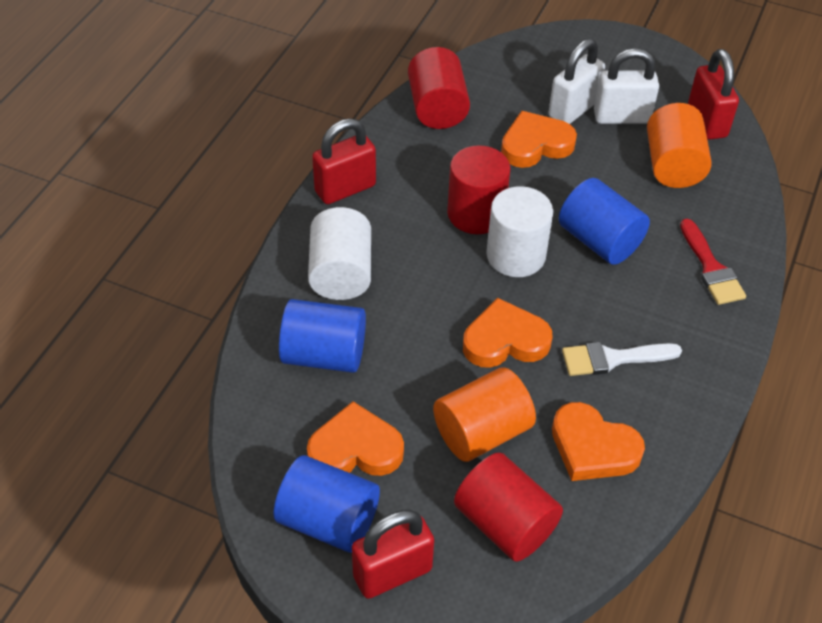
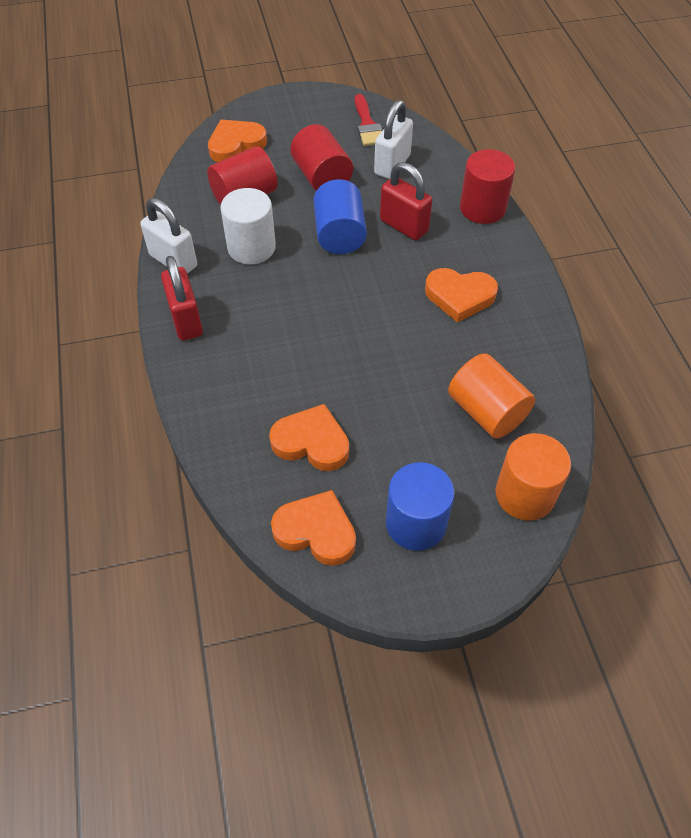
blue cylinder: 3 -> 2
red padlock: 3 -> 2
white brush: 1 -> 0
white cylinder: 2 -> 1

